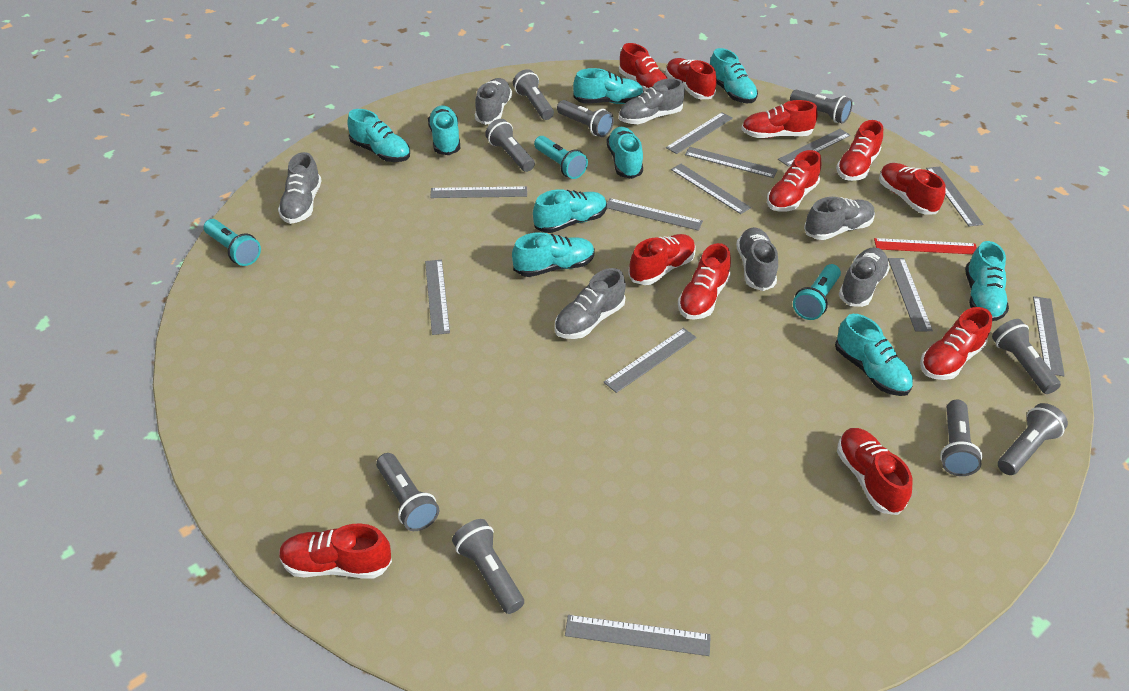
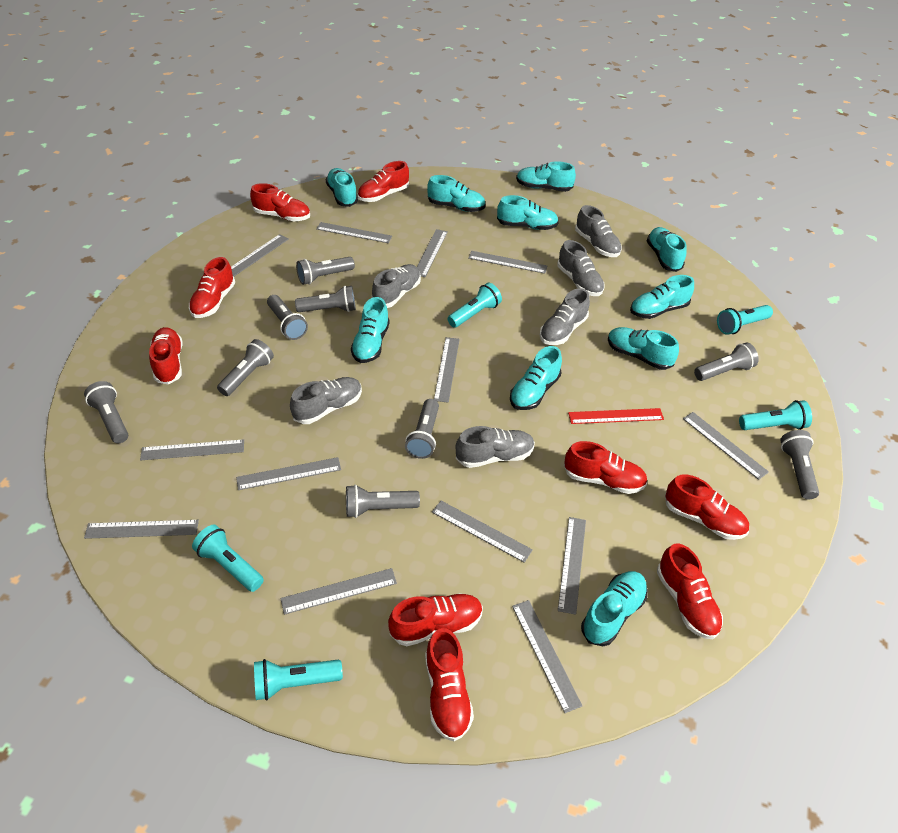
grey ruler: 12 -> 13
grey shoe: 7 -> 6
red shoe: 11 -> 9
turquoise flashlight: 3 -> 5
turquoise shoe: 9 -> 10

